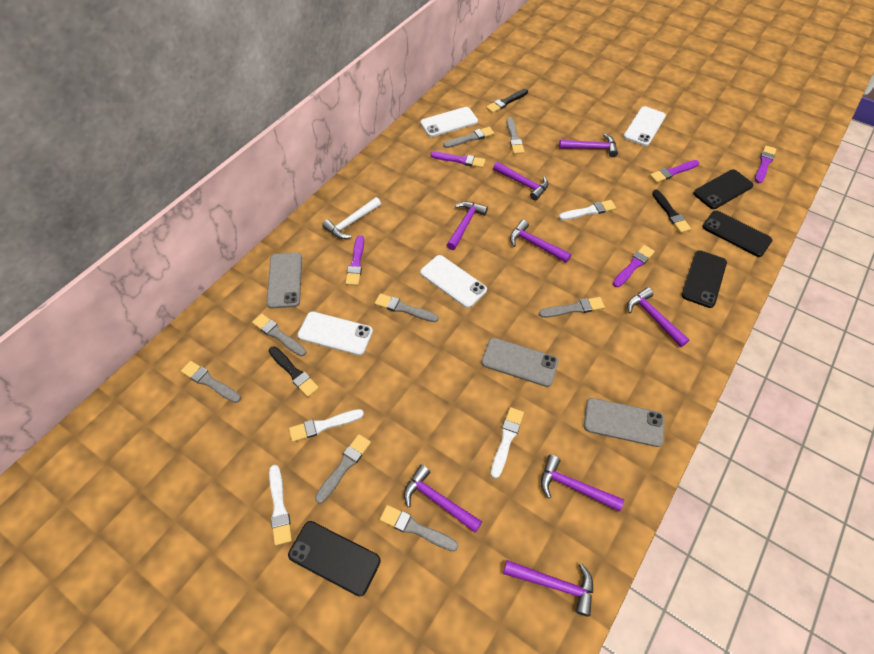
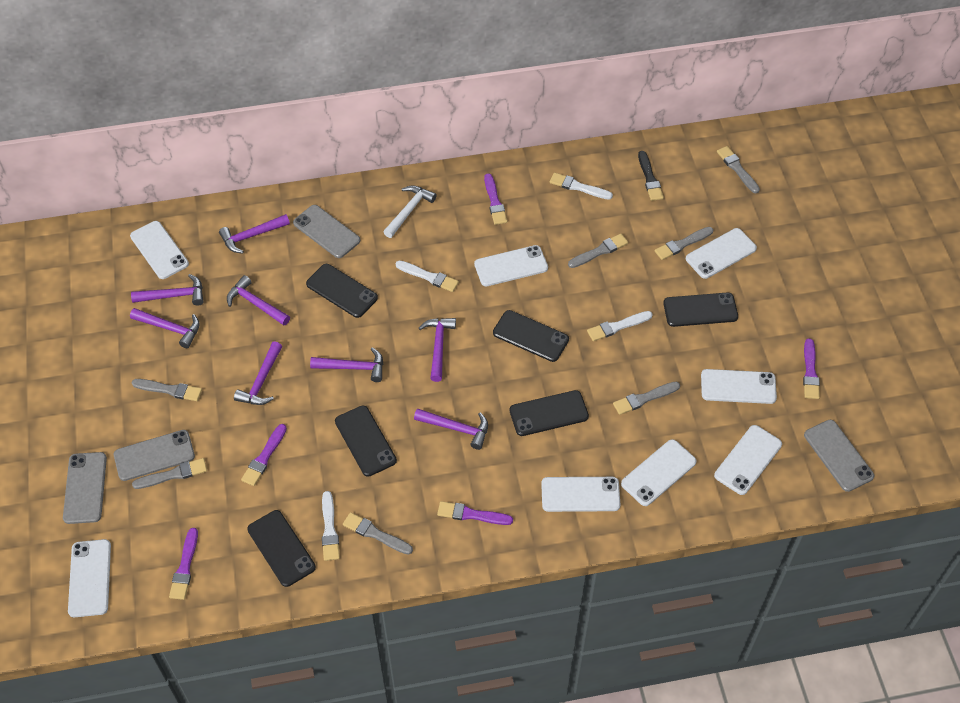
black brush: 3 -> 1
black phone: 4 -> 6
grey brush: 8 -> 7
grey phone: 3 -> 4
white phone: 4 -> 8

